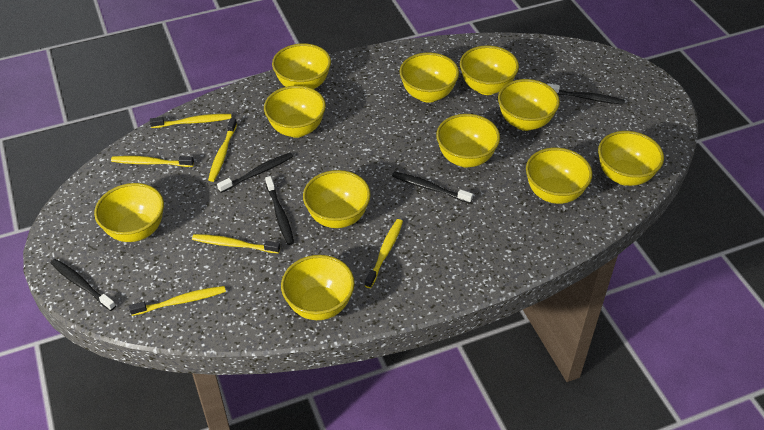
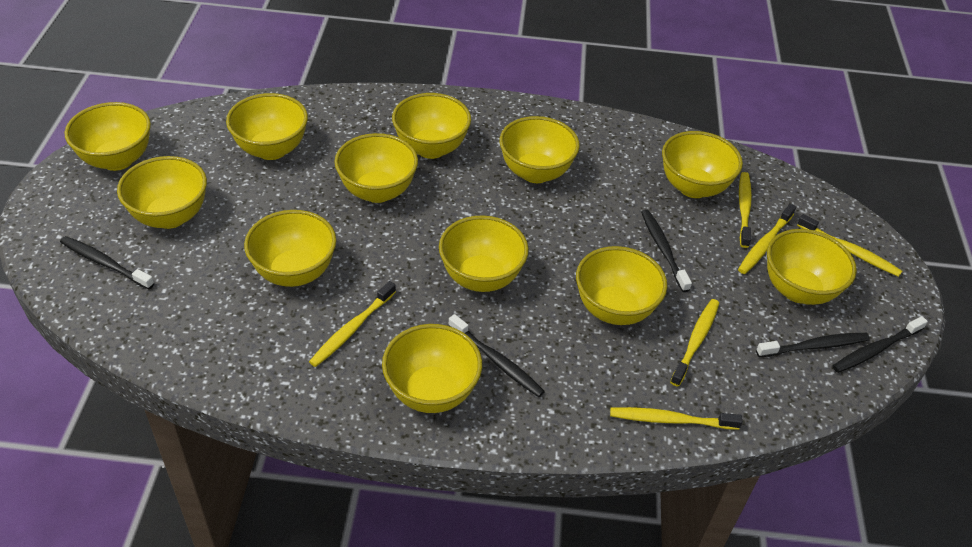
yellow bowl: 11 -> 12

